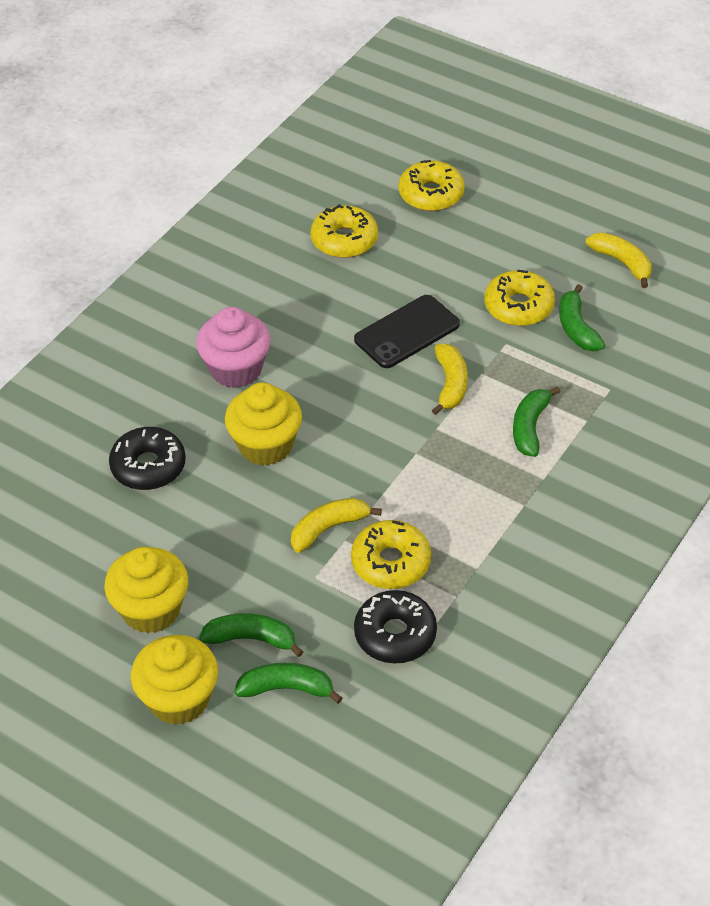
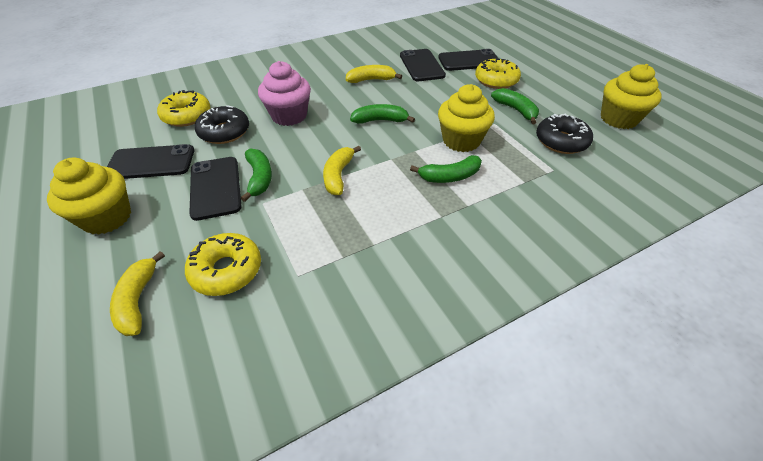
black phone: 1 -> 4
yellow donut: 4 -> 3

